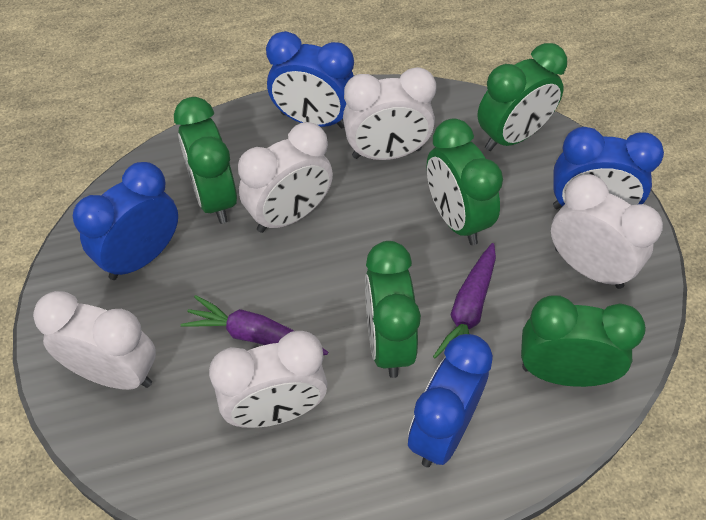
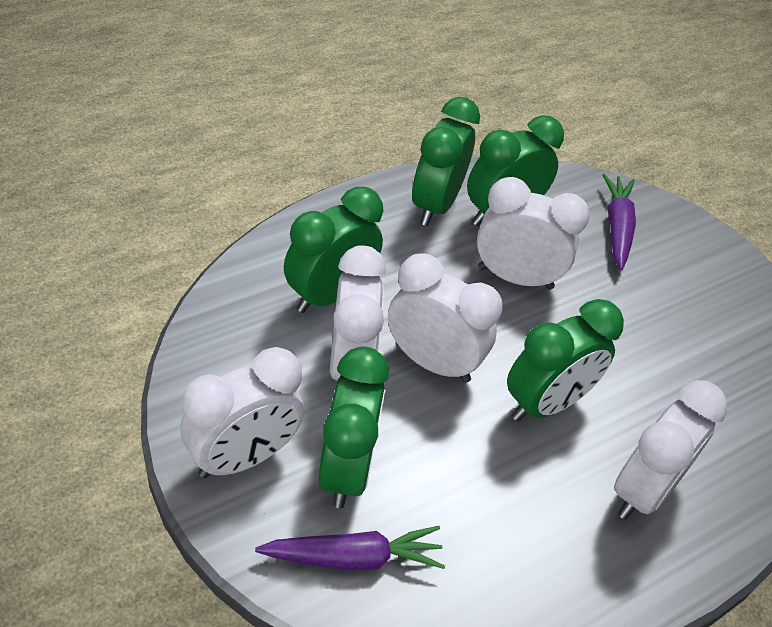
blue clock: 4 -> 0

